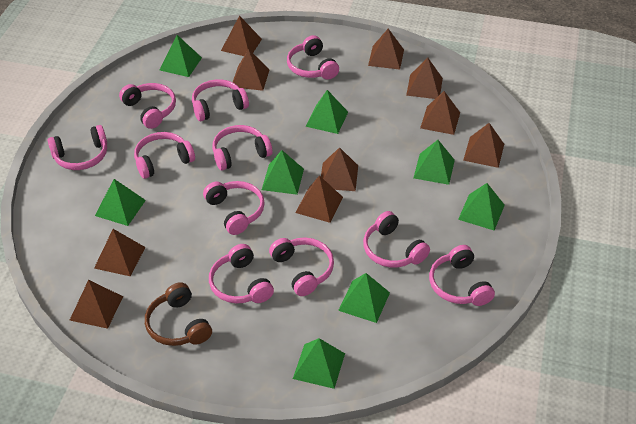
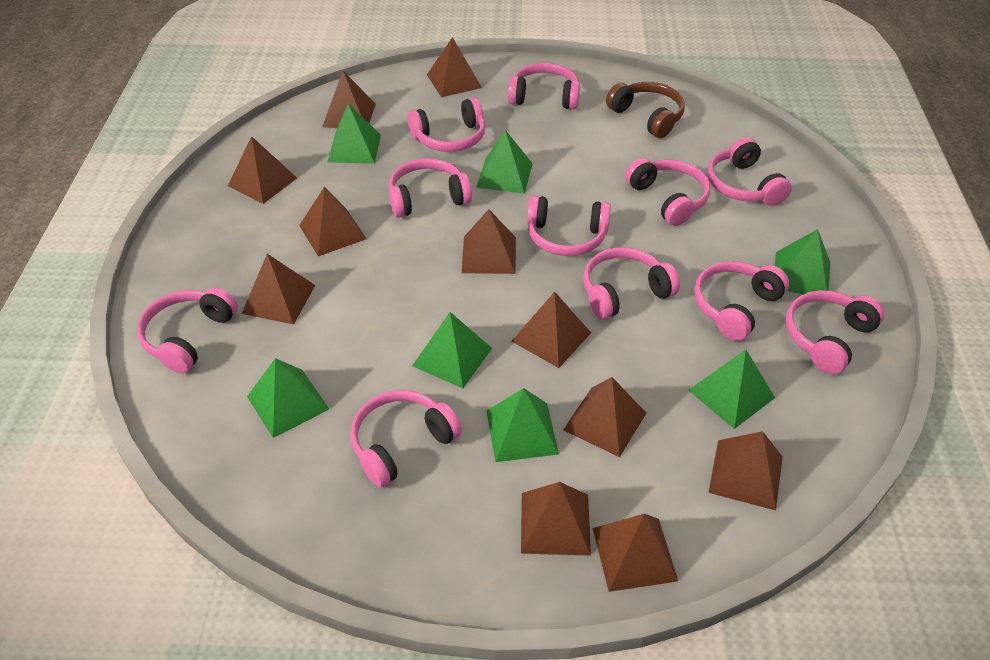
brown pyramid: 10 -> 11
green pyramid: 8 -> 7

